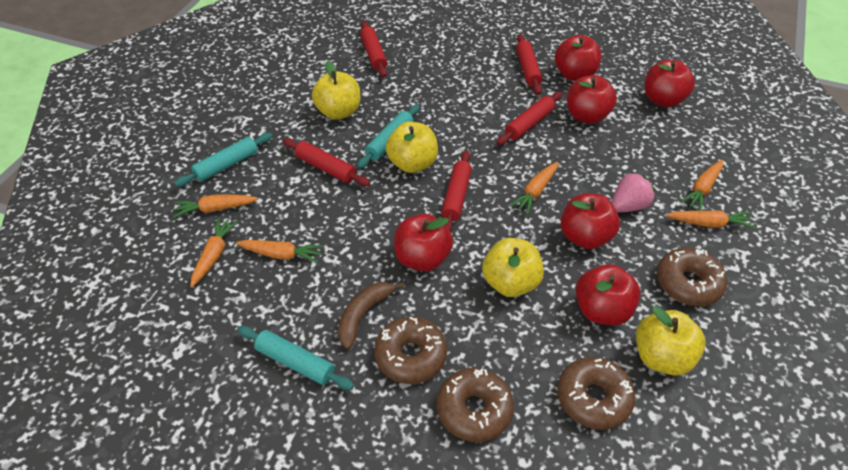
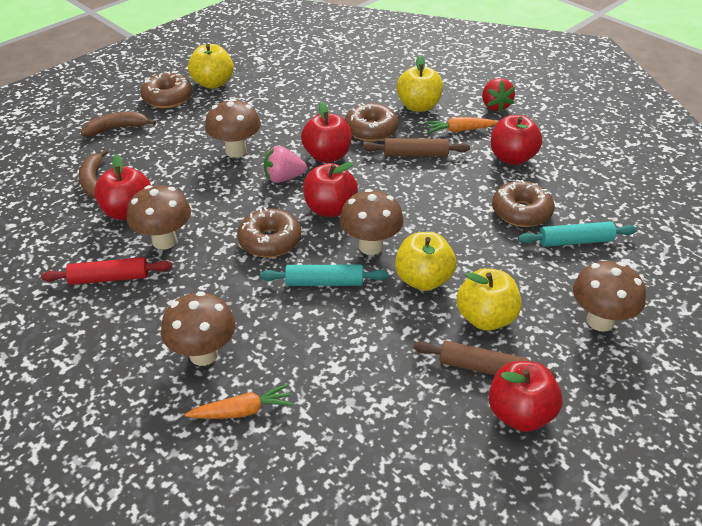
brown banana: 1 -> 2
brown mushroom: 0 -> 5
brown rolling pin: 0 -> 2
orange carrot: 6 -> 2
red apple: 6 -> 5
red rolling pin: 5 -> 1
red strawberry: 0 -> 1
turquoise rolling pin: 3 -> 2

